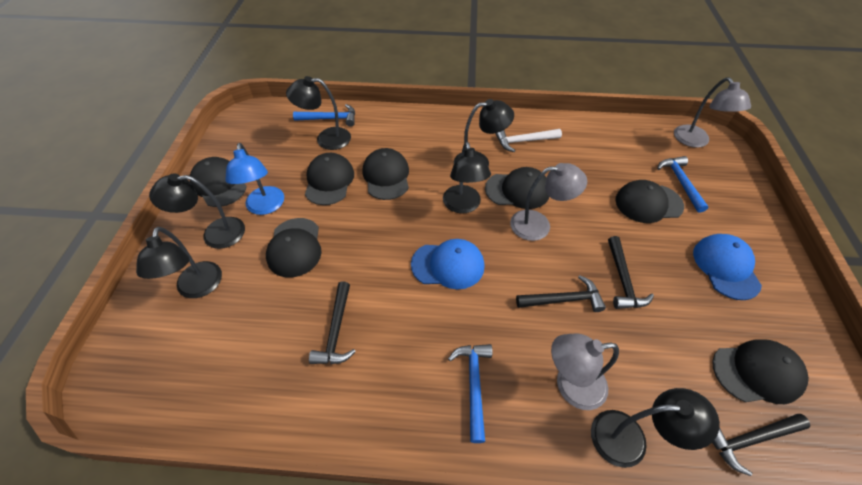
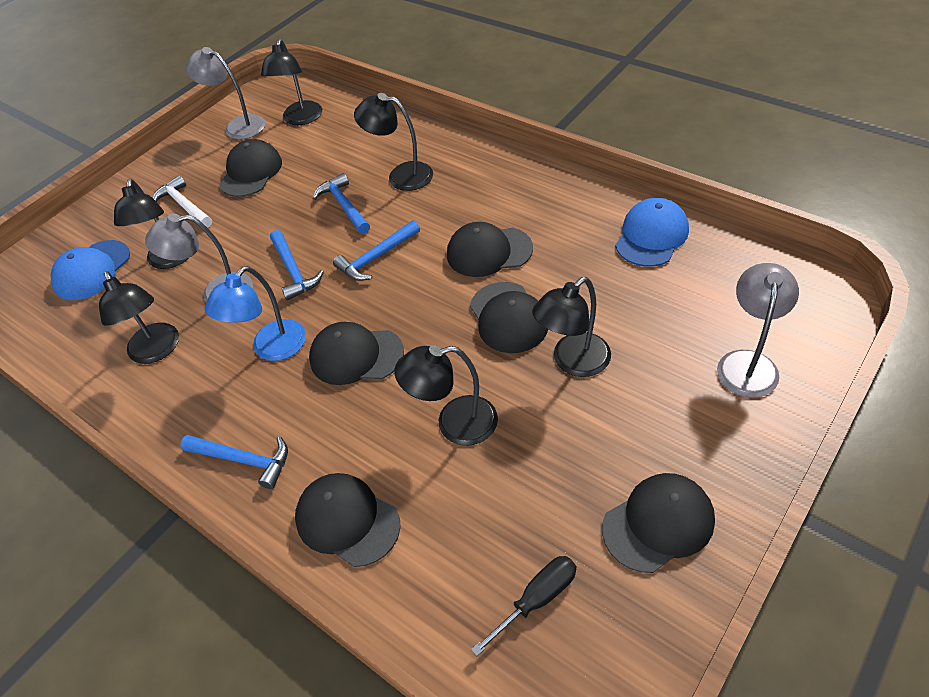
black cap: 7 -> 6
black hammer: 4 -> 0
black screwdriver: 0 -> 1
blue hammer: 3 -> 4

